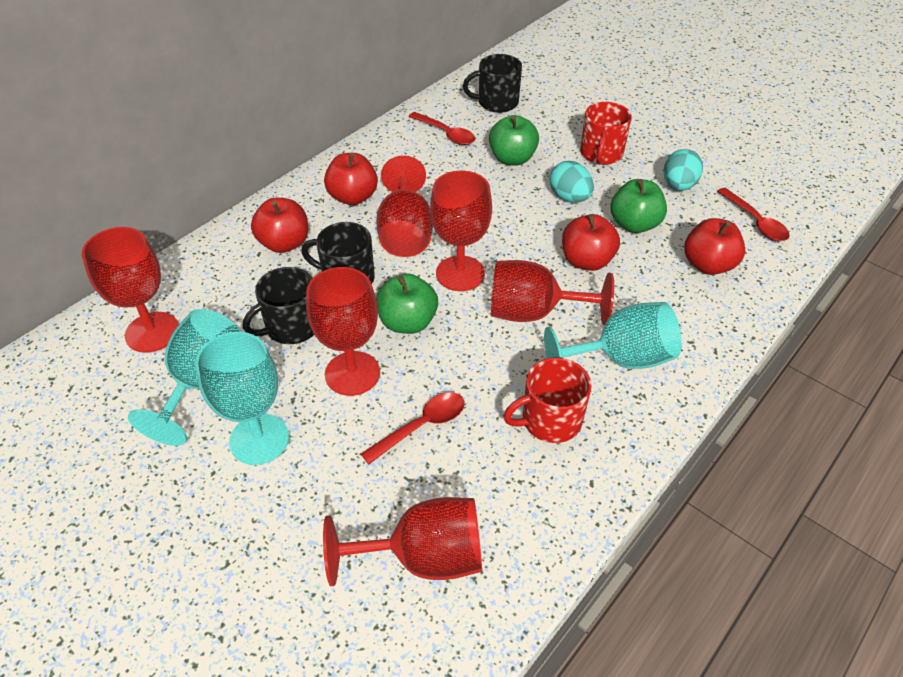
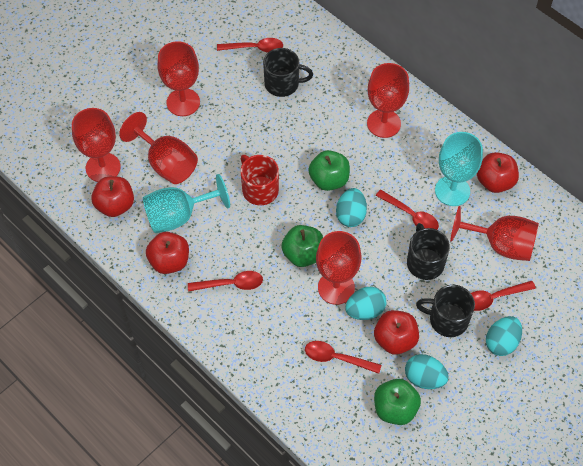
red mug: 2 -> 1
red spoon: 3 -> 5
turquoise egg: 2 -> 4
turquoise goblet: 3 -> 2

